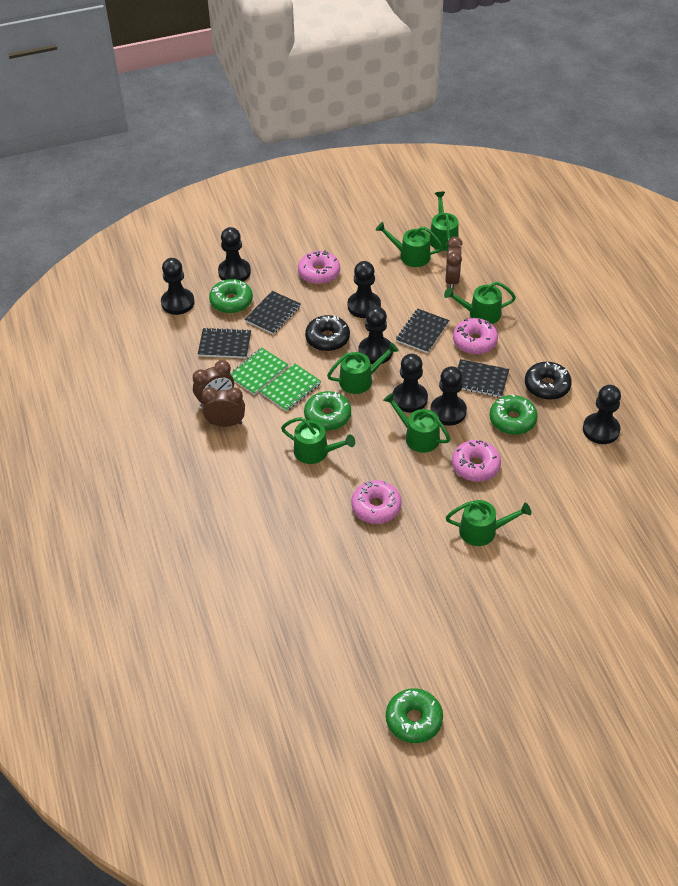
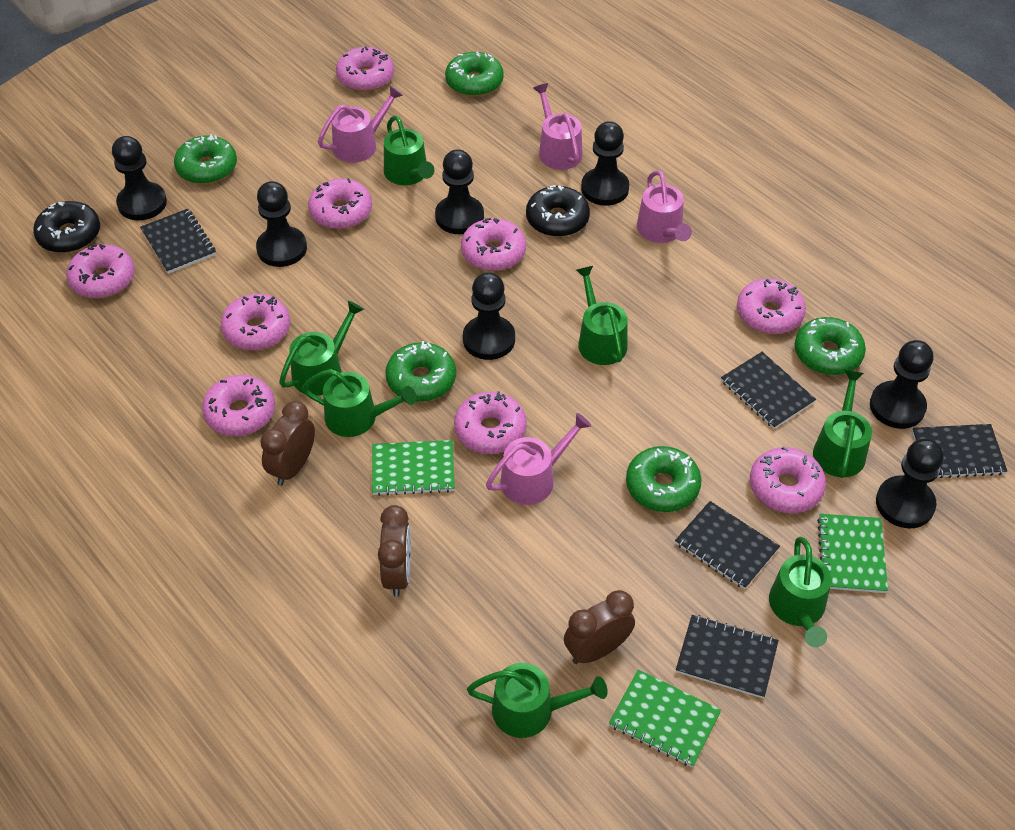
black notebook: 4 -> 5
green donut: 4 -> 5
green notebook: 2 -> 3
pink donut: 4 -> 9
pink watering can: 0 -> 4

